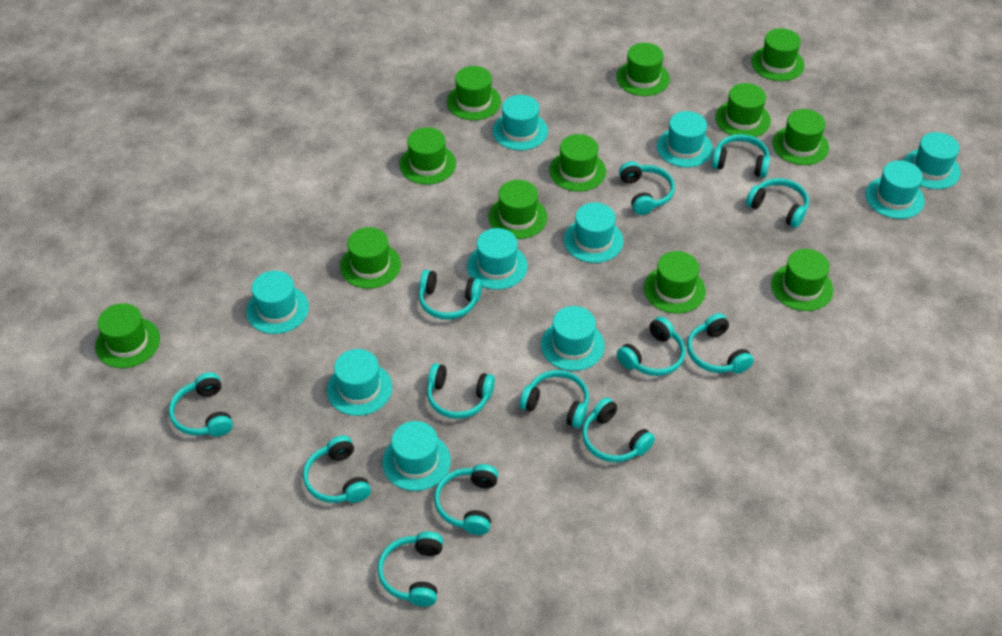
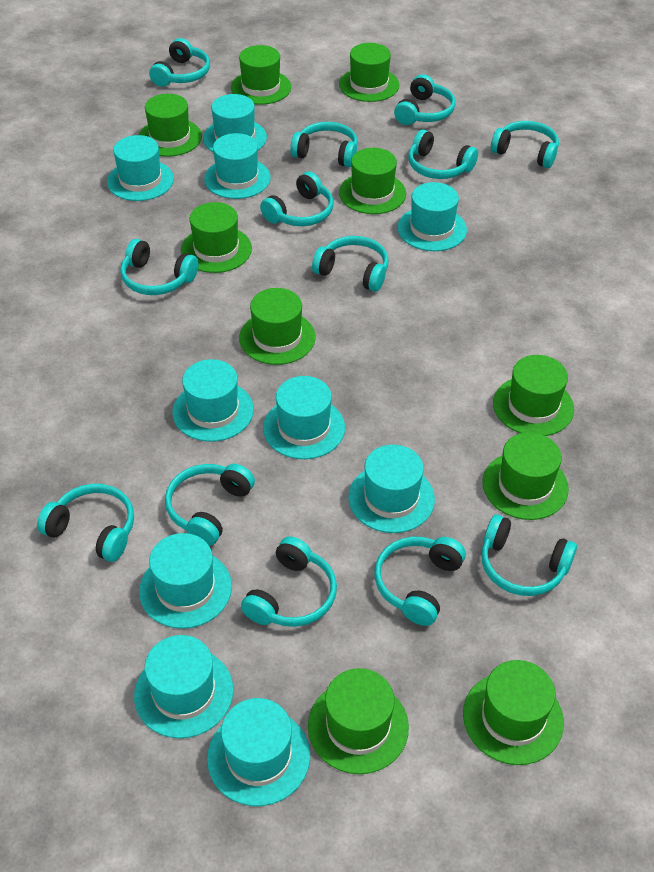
green hat: 12 -> 10

